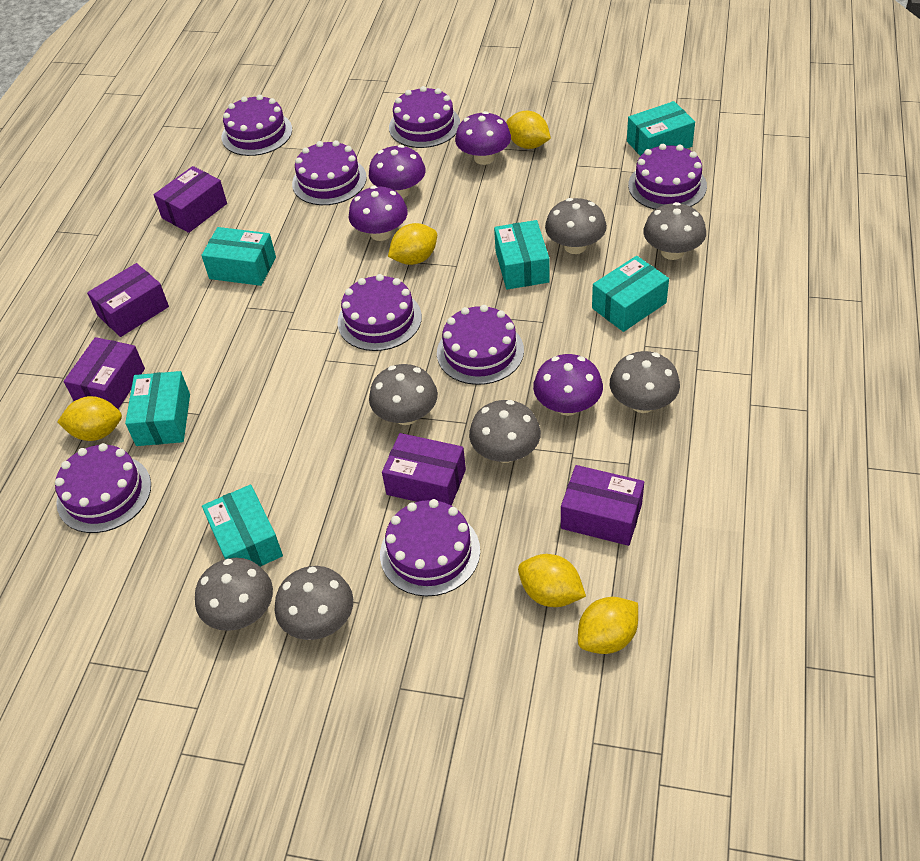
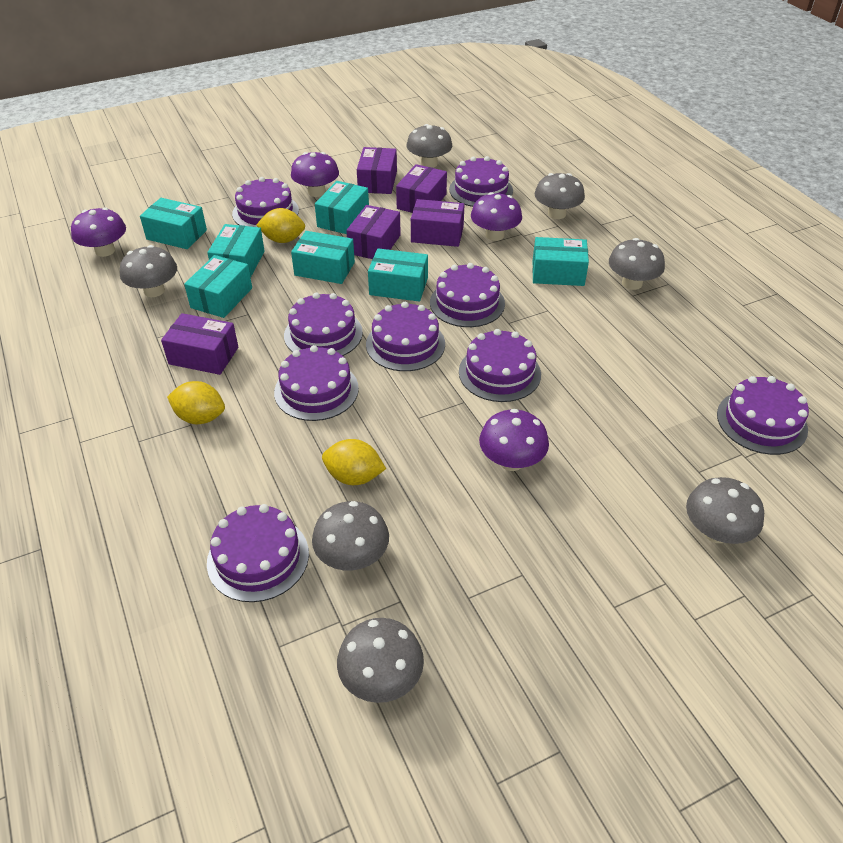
purple cake: 8 -> 9
turquoise box: 6 -> 7
yellow lemon: 5 -> 3

